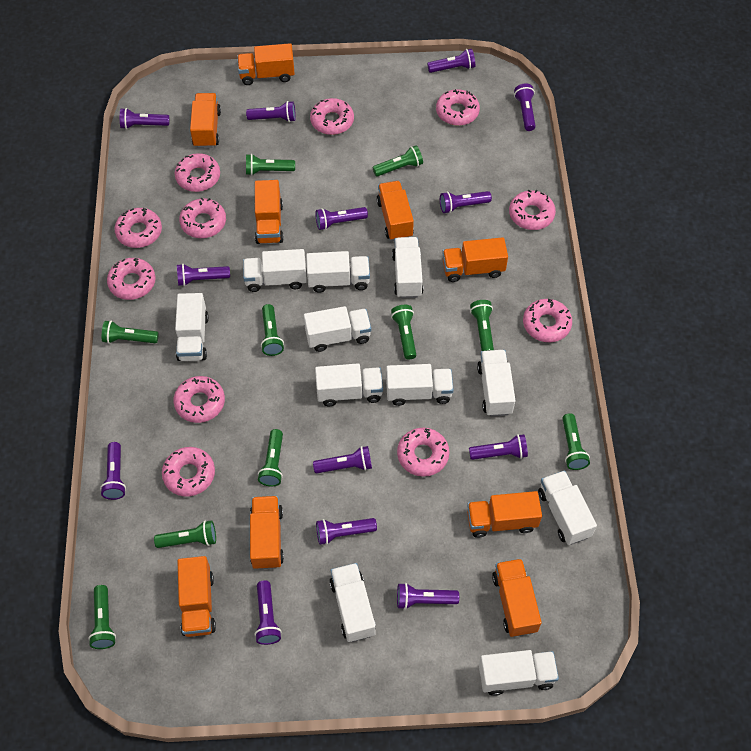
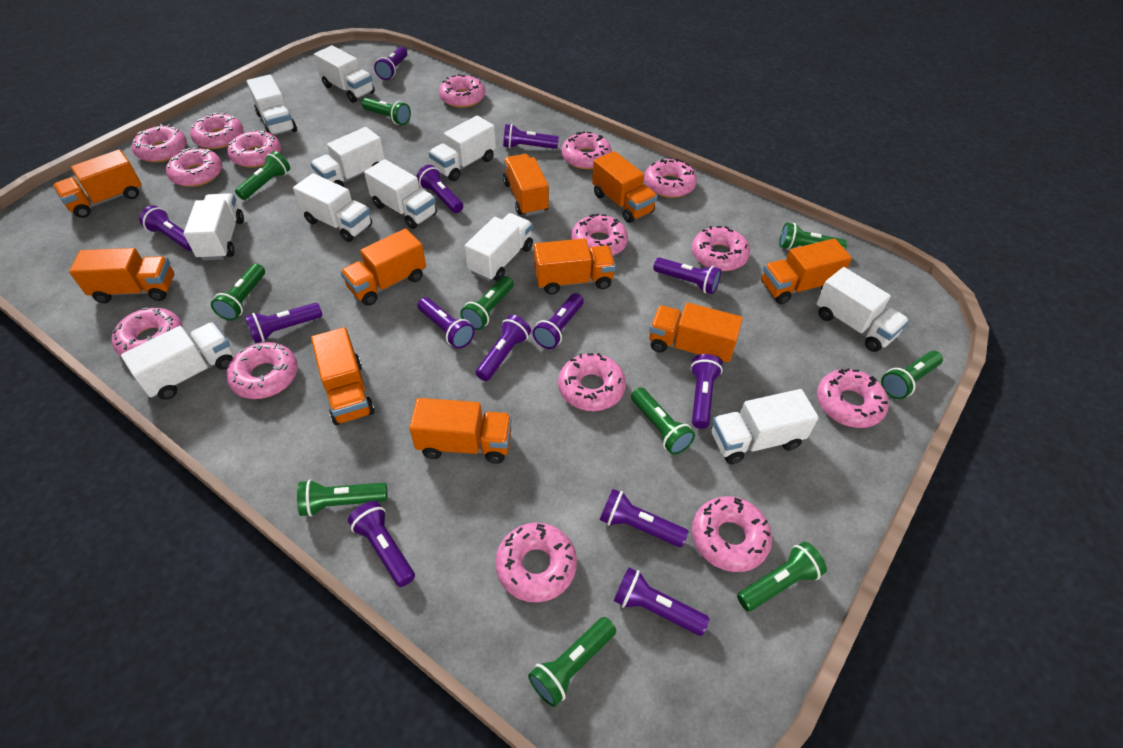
orange truck: 9 -> 10
pink donut: 11 -> 15

